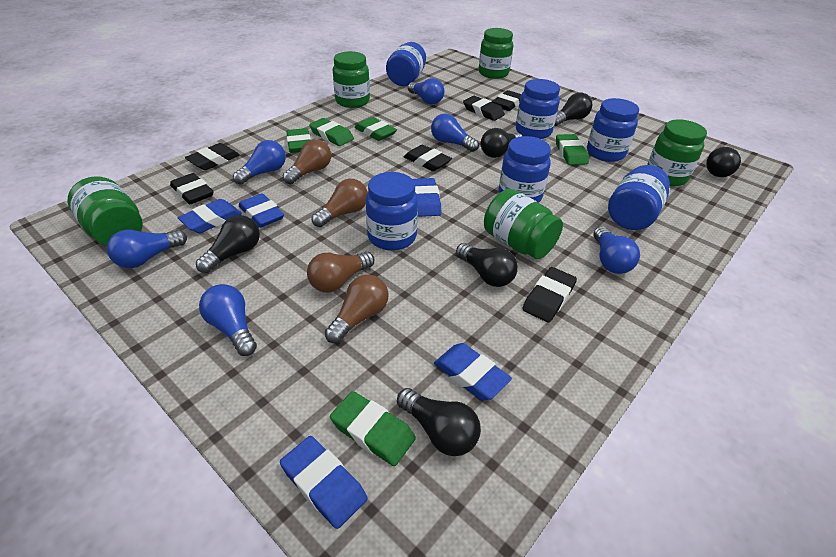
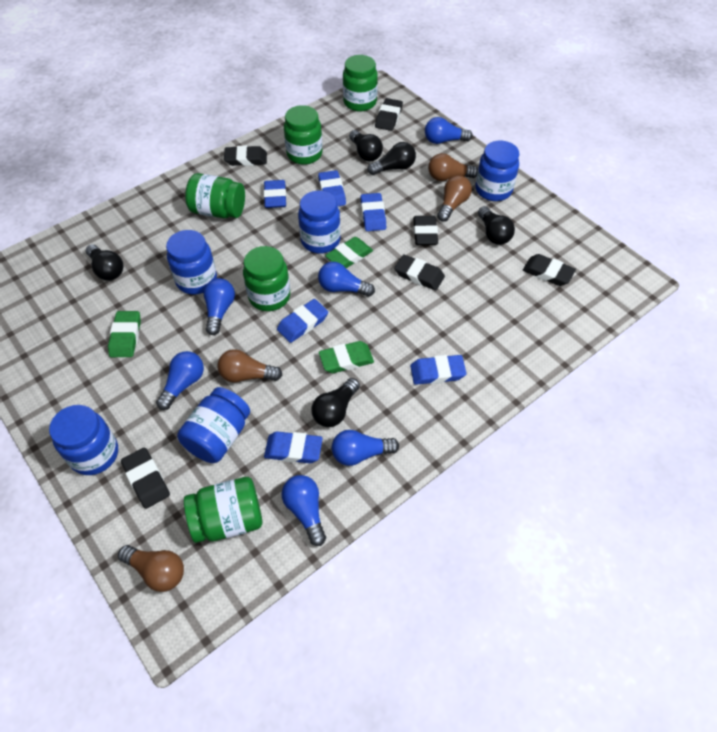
black light bulb: 6 -> 5
blue eraser: 5 -> 6
blue jar: 6 -> 5
green eraser: 5 -> 3

